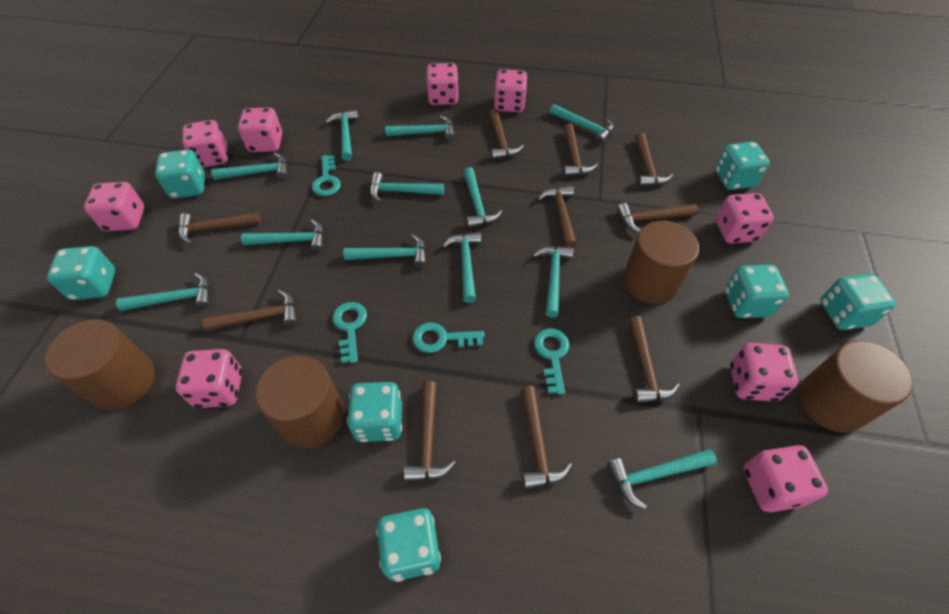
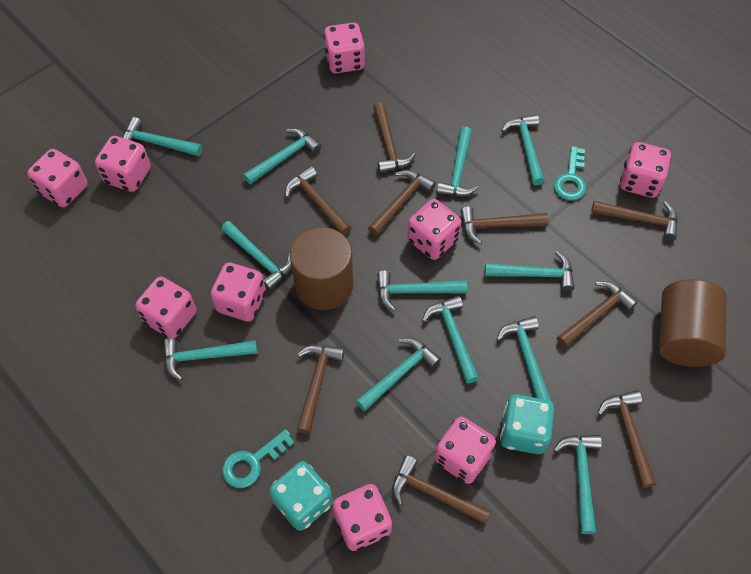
brown cylinder: 4 -> 2
brown hammer: 10 -> 9
turquoise dice: 7 -> 2
turquoise key: 4 -> 2

